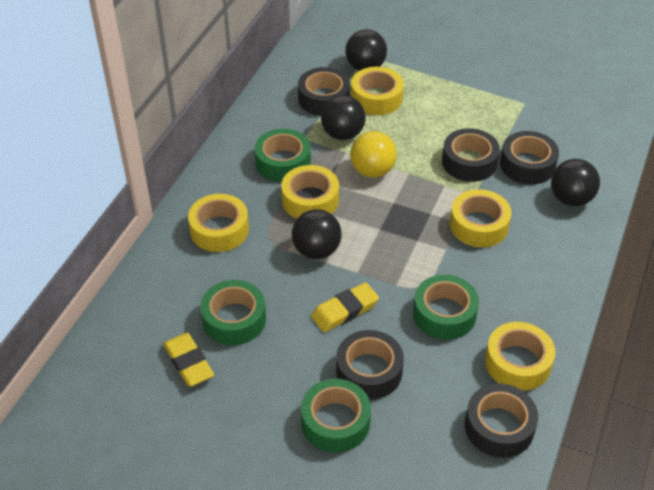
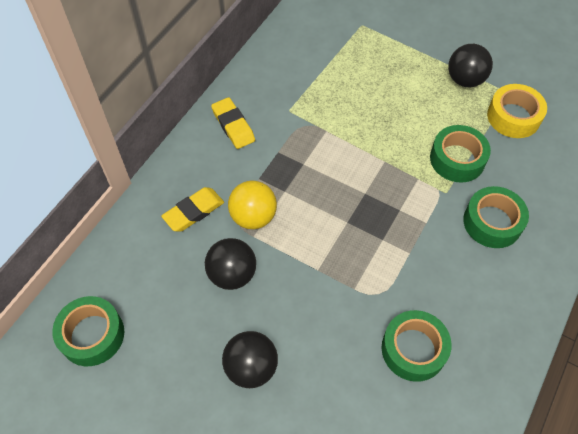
black ball: 4 -> 3
black tape: 5 -> 0
yellow tape: 5 -> 1

